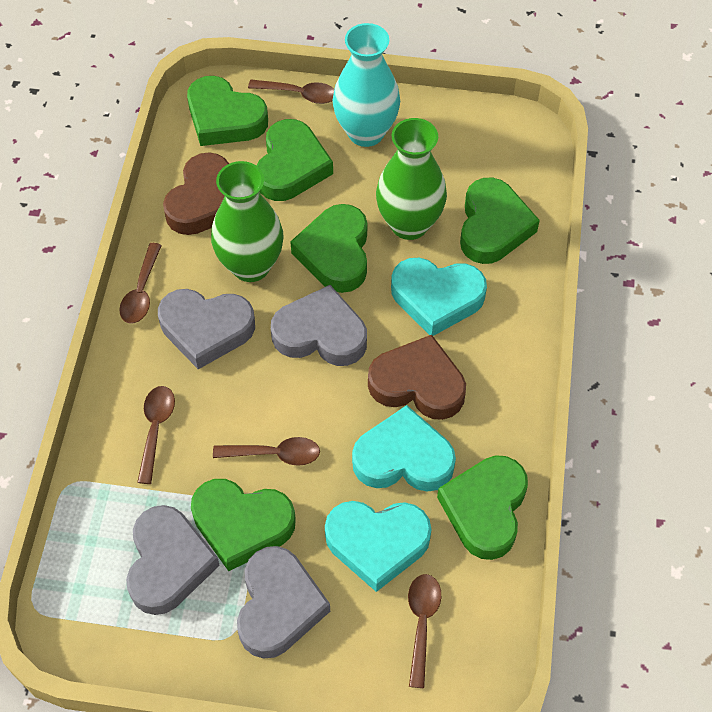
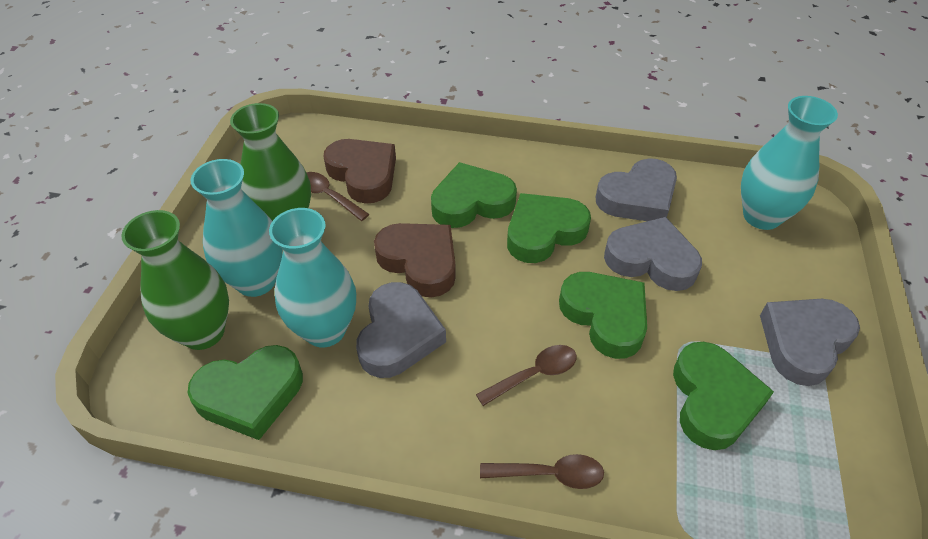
brown spoon: 5 -> 3
green heart: 6 -> 5
turquoise heart: 3 -> 0
turquoise vase: 1 -> 3

